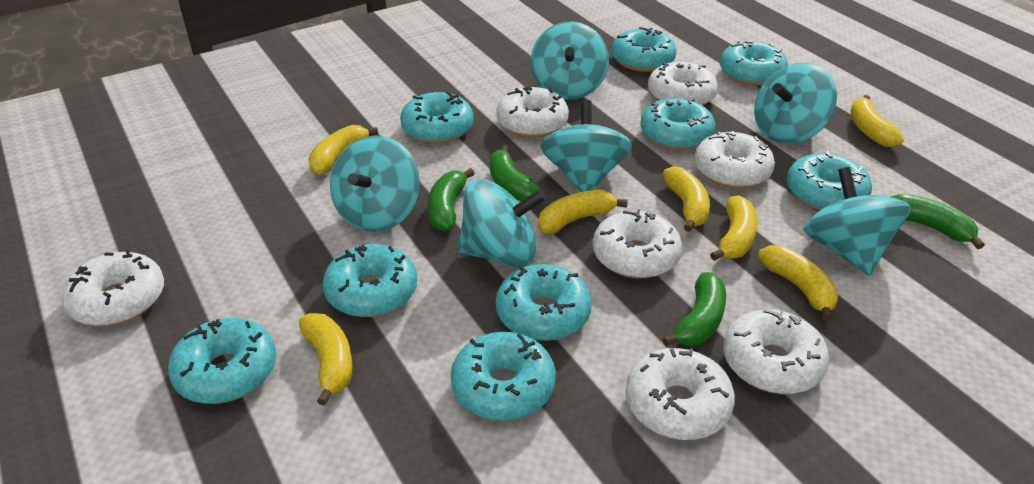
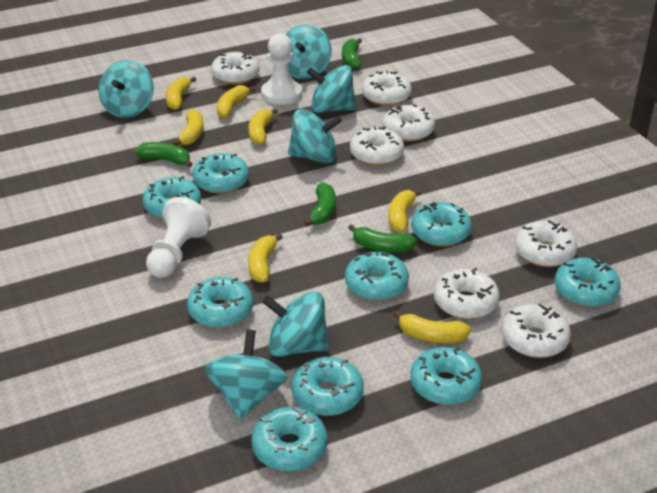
white pawn: 0 -> 2

